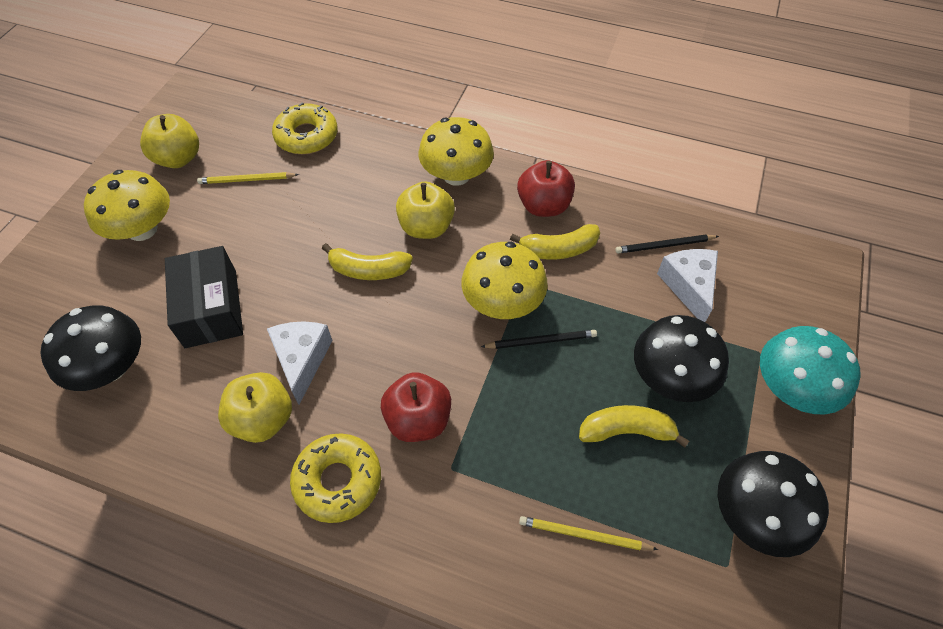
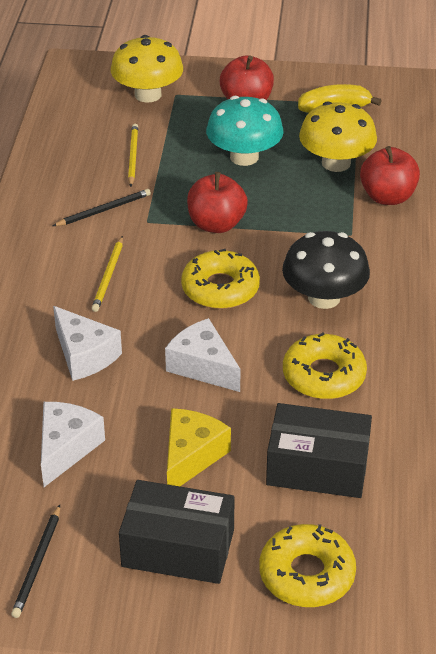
black box: 1 -> 2
black mushroom: 3 -> 1
red apple: 2 -> 3
white cheese: 2 -> 3
yellow apple: 3 -> 0
yellow banana: 3 -> 1
yellow cheese: 0 -> 1
yellow donut: 2 -> 3
yellow mushroom: 3 -> 2

